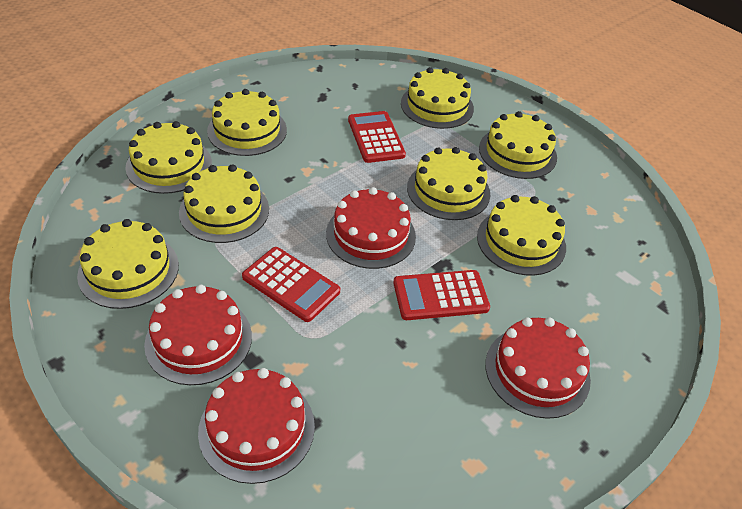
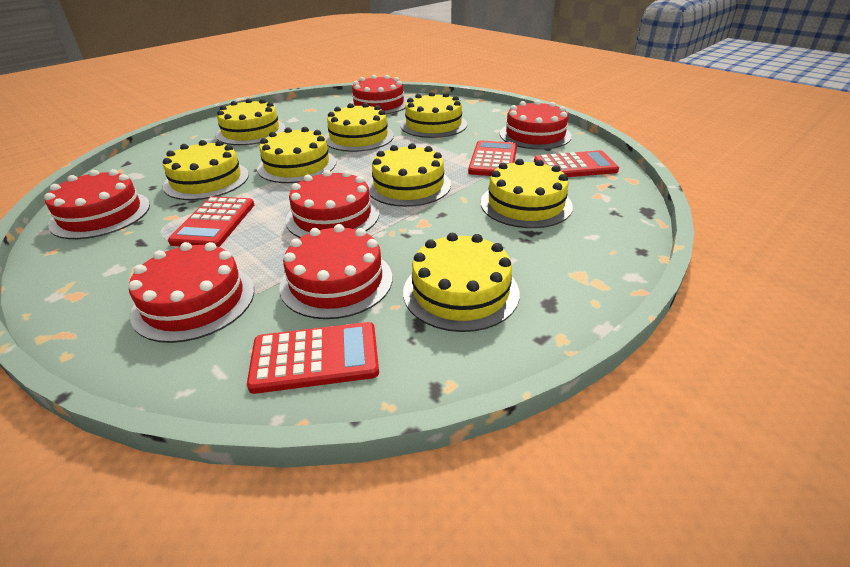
red cake: 4 -> 6
red calculator: 3 -> 4

